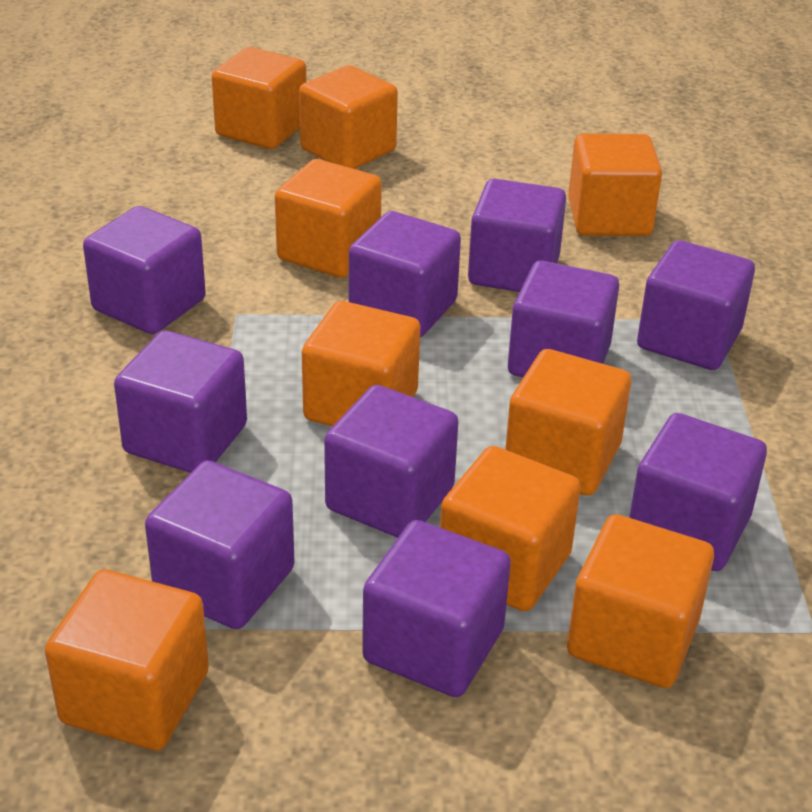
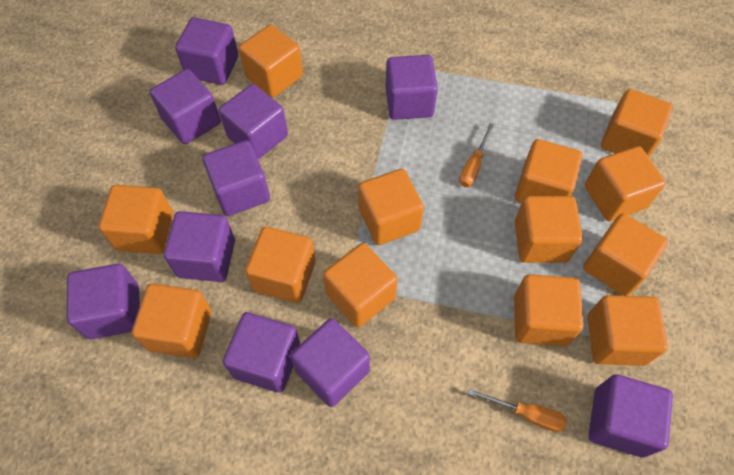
orange cube: 9 -> 13
orange screwdriver: 0 -> 2

